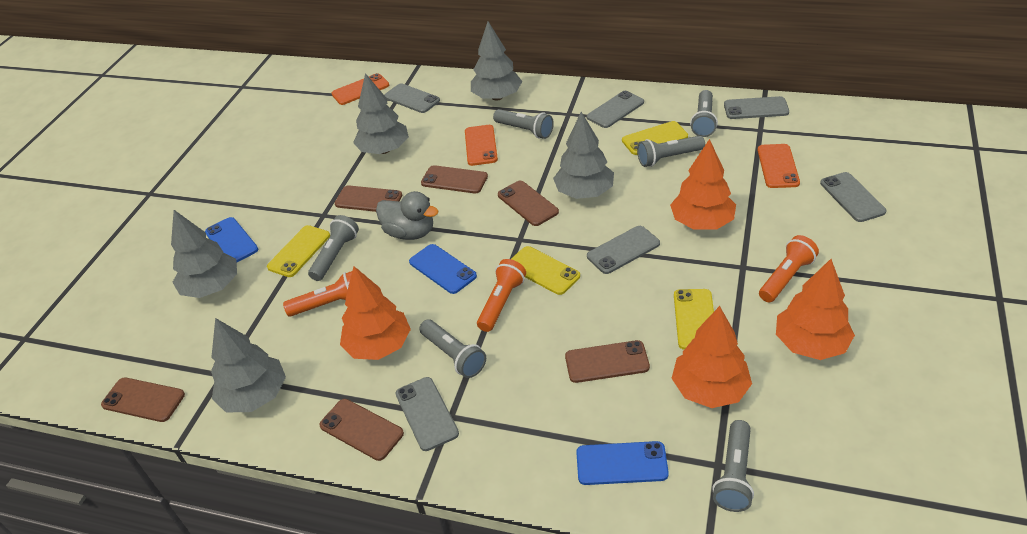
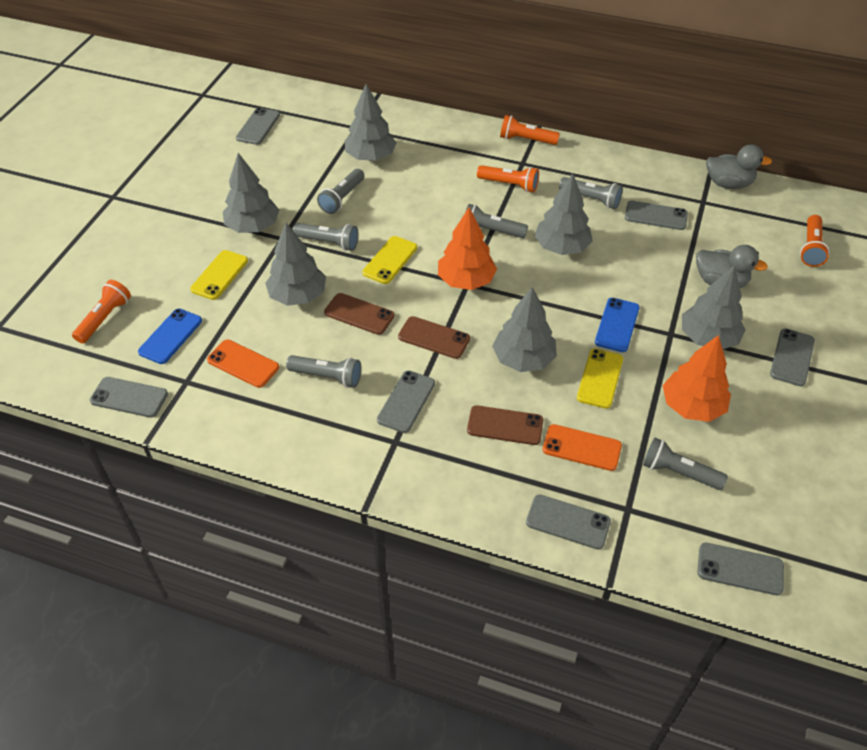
blue phone: 3 -> 2
brown phone: 6 -> 3
grey duck: 1 -> 2
grey phone: 6 -> 7
grey tree: 5 -> 6
orange flashlight: 3 -> 4
orange phone: 3 -> 2
orange tree: 4 -> 2
yellow phone: 4 -> 3

